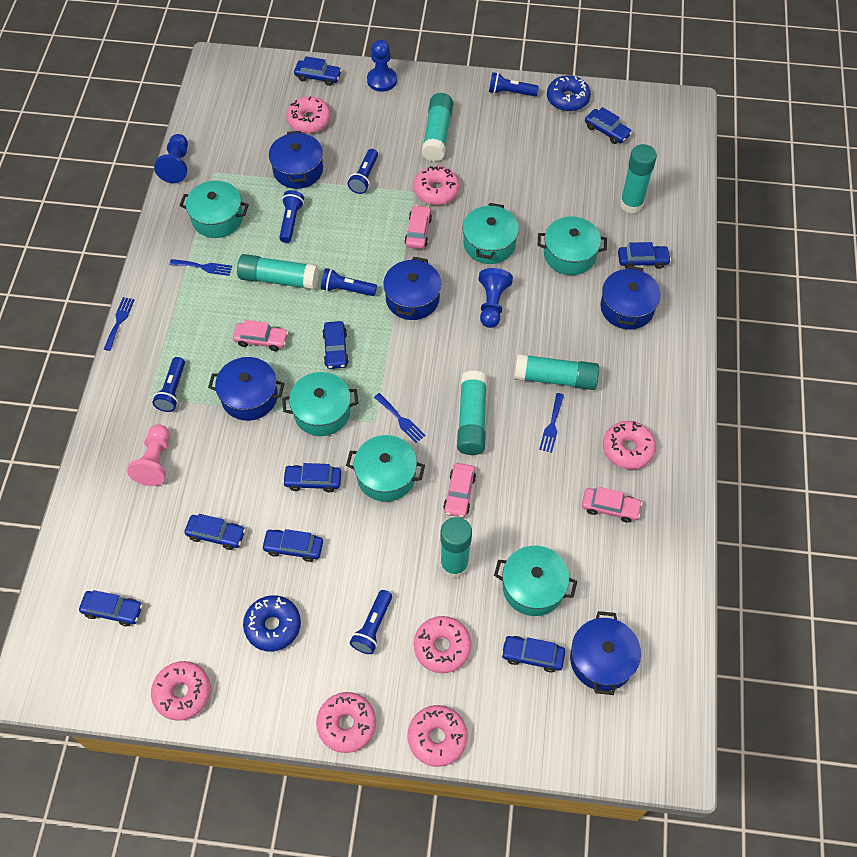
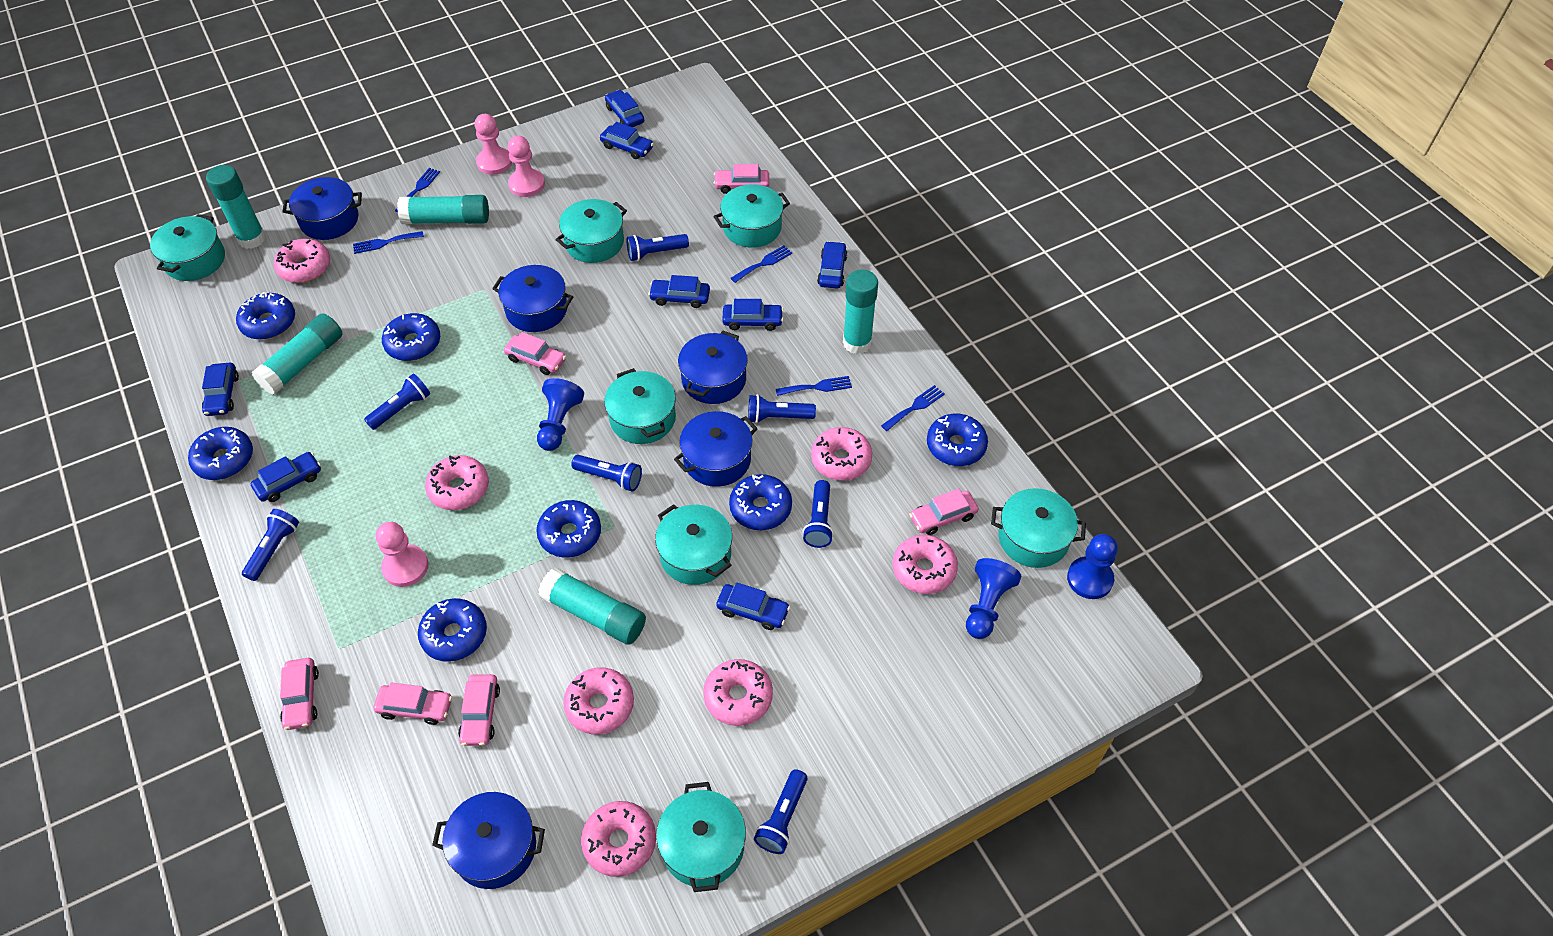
blue car: 9 -> 8
blue donut: 2 -> 7
blue flashlight: 6 -> 7
blue fork: 4 -> 5
pink car: 4 -> 6
pink pawn: 1 -> 3
turquoise glue stick: 6 -> 5
turquoise pot: 6 -> 7

